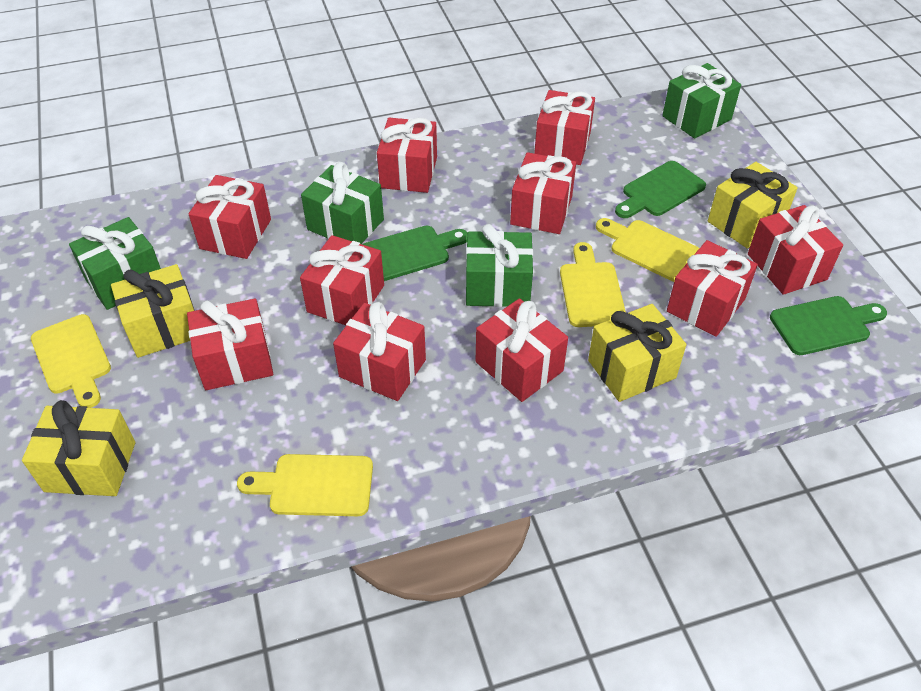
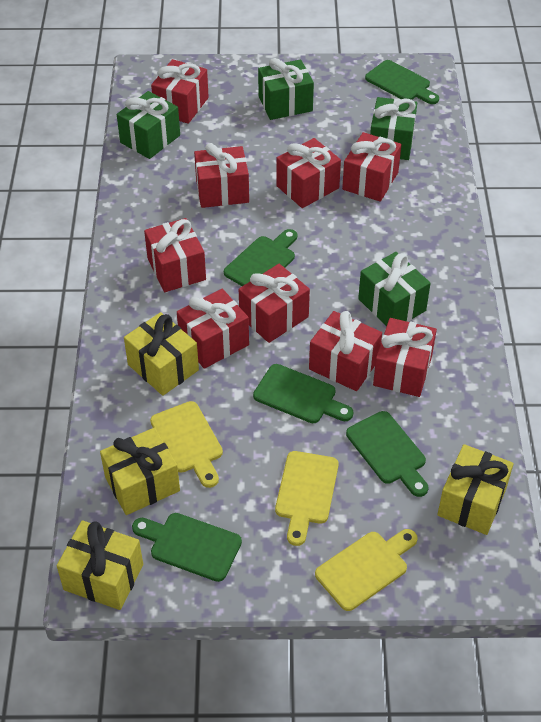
green cutting board: 3 -> 5
red gift: 10 -> 9
yellow cutting board: 4 -> 3

